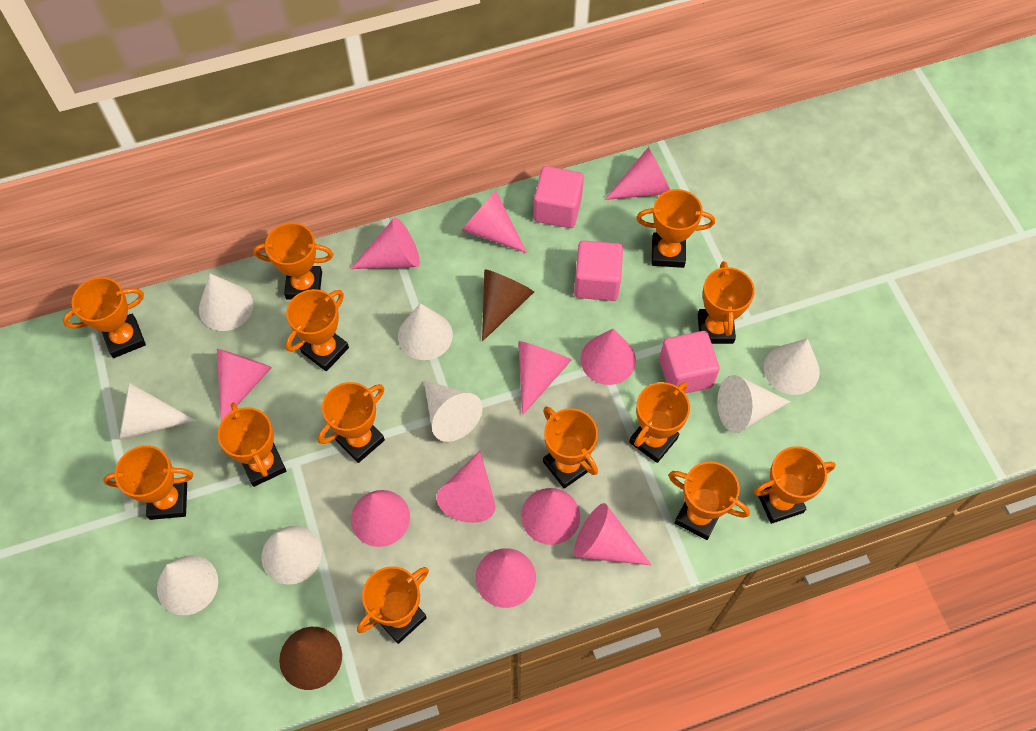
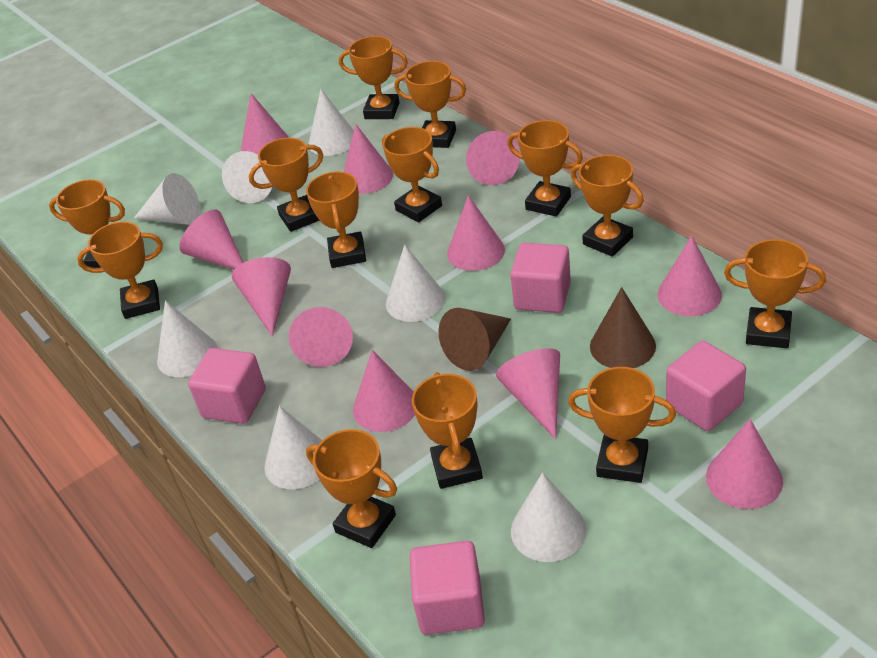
pink cube: 3 -> 4
white cone: 8 -> 7

